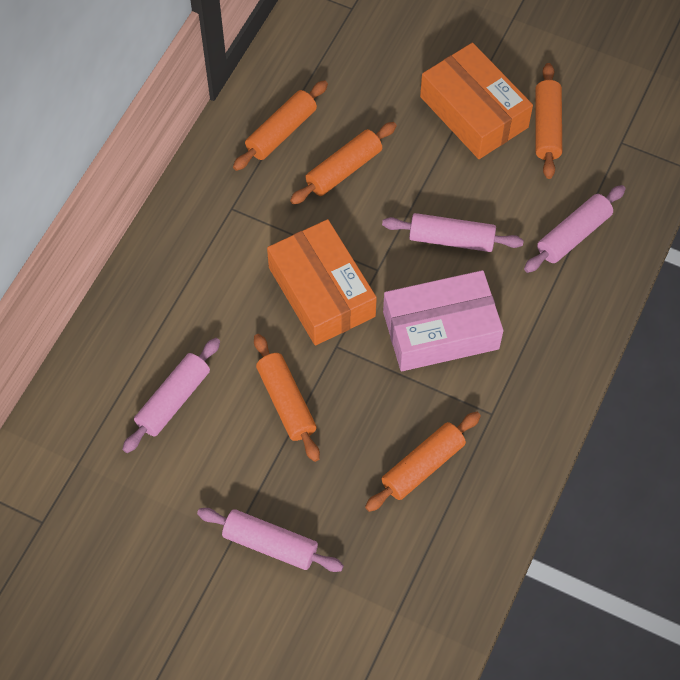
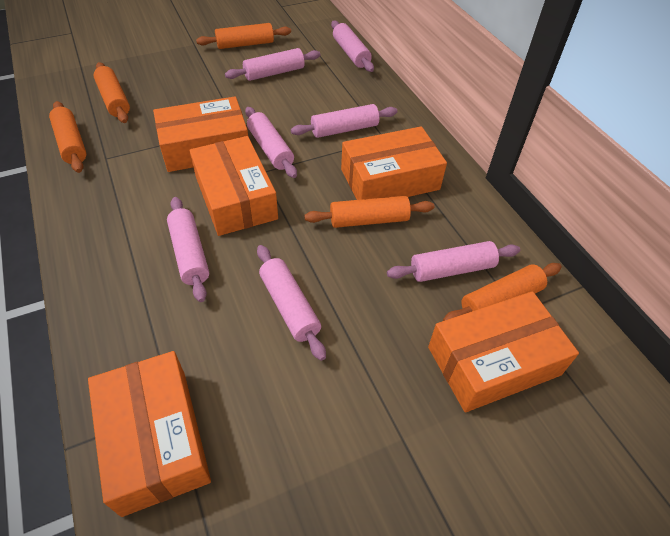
orange box: 2 -> 5
pink box: 1 -> 0
pink rolling pin: 4 -> 7

